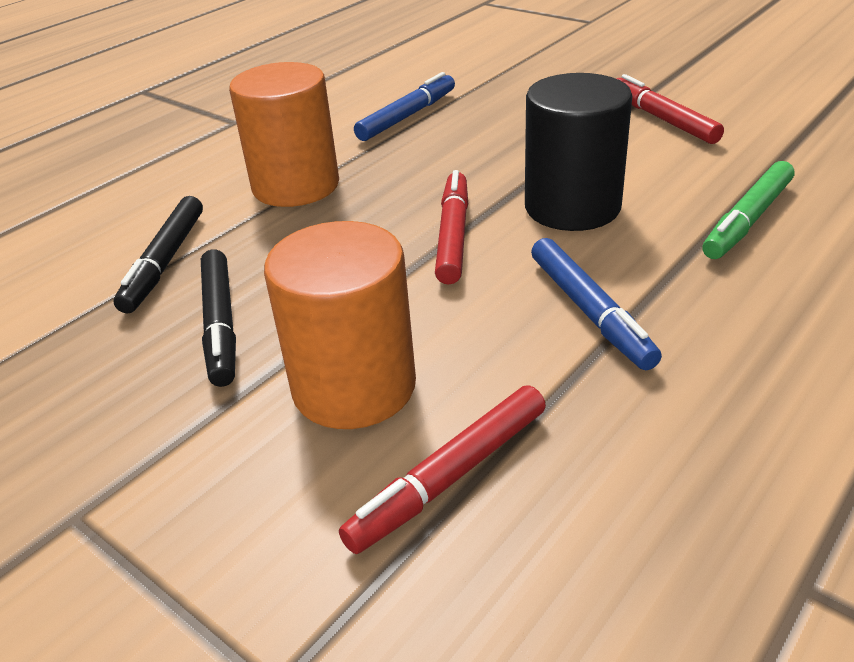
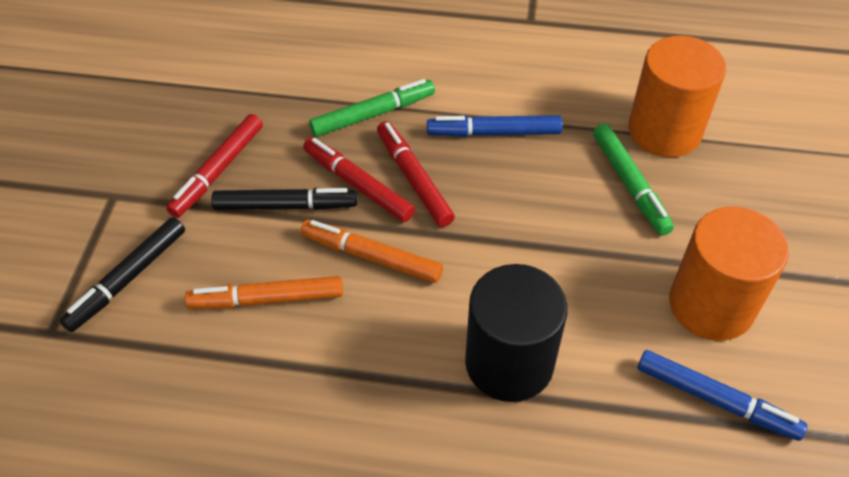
green marker: 1 -> 2
orange marker: 0 -> 2

